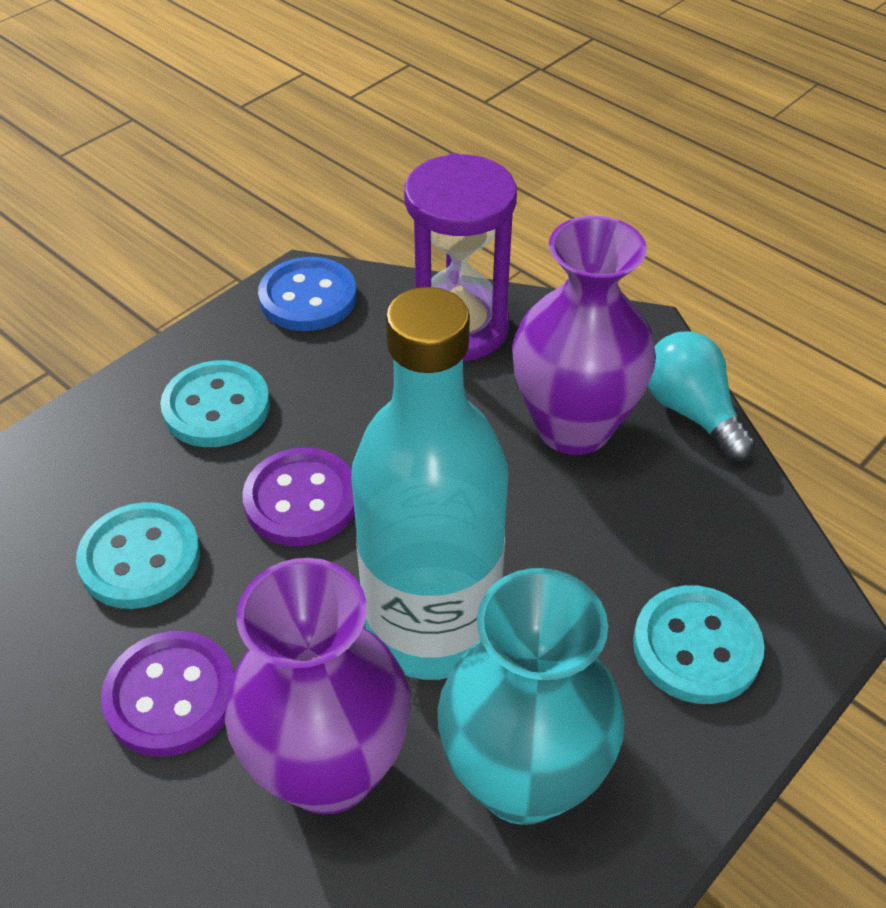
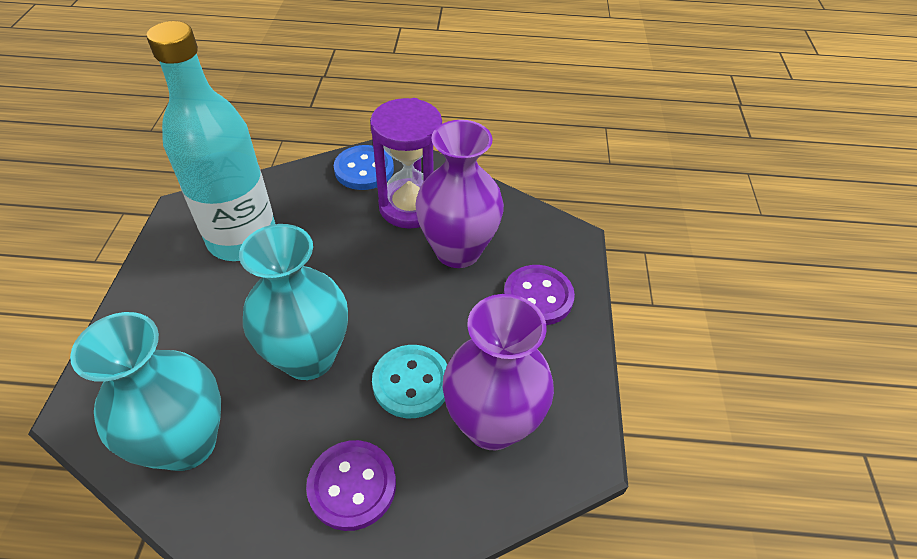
turquoise button: 3 -> 1
turquoise light bulb: 1 -> 0
turquoise vase: 1 -> 2

